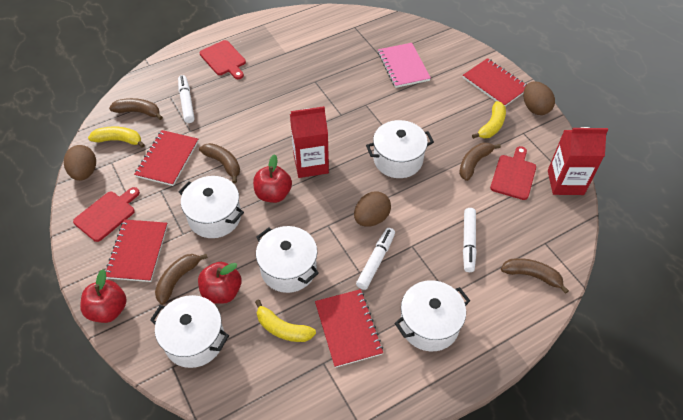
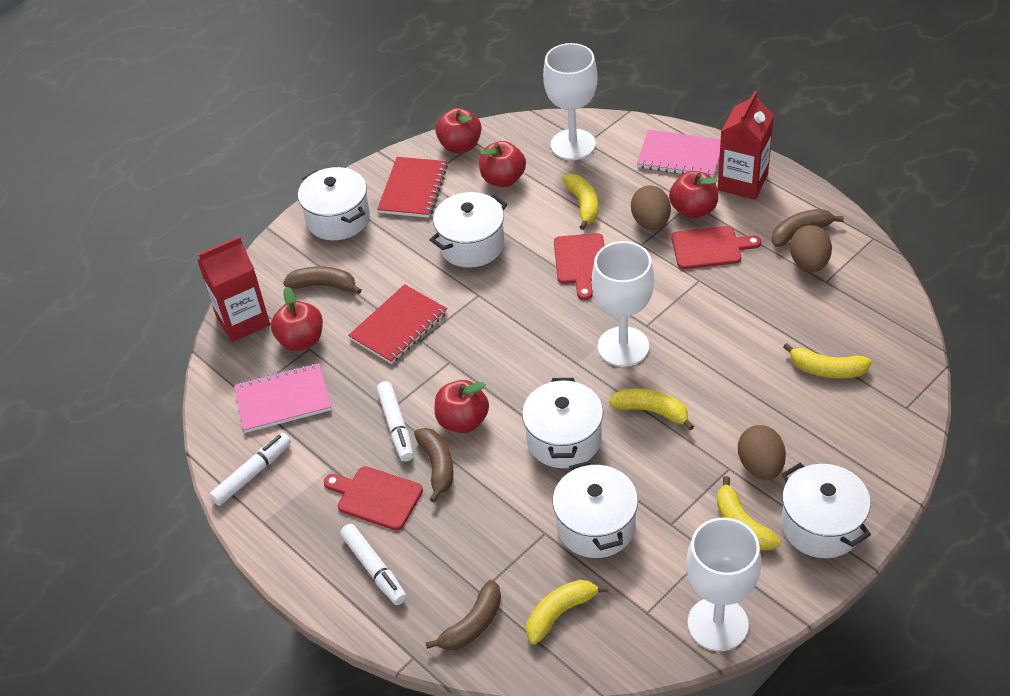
brown banana: 5 -> 4
pink notebook: 1 -> 2
red apple: 3 -> 5
red notebook: 4 -> 2
white goblet: 0 -> 3
yellow banana: 3 -> 5

